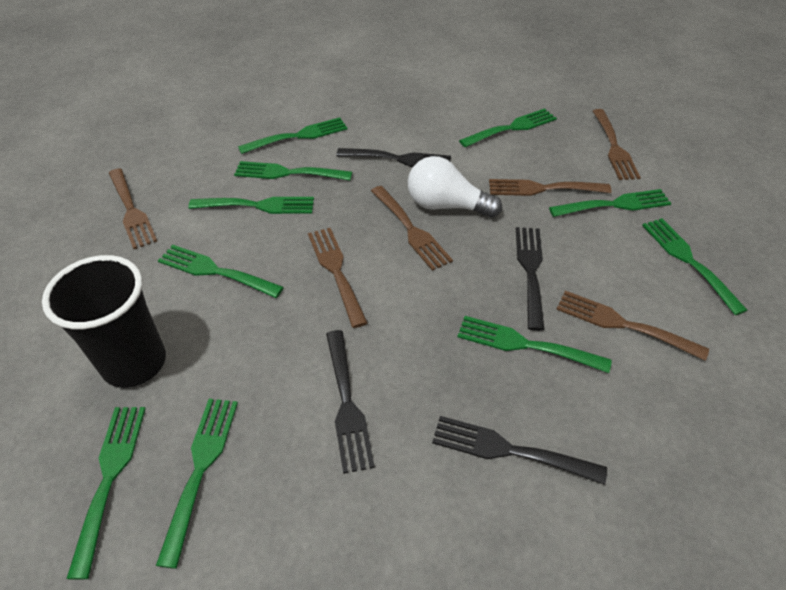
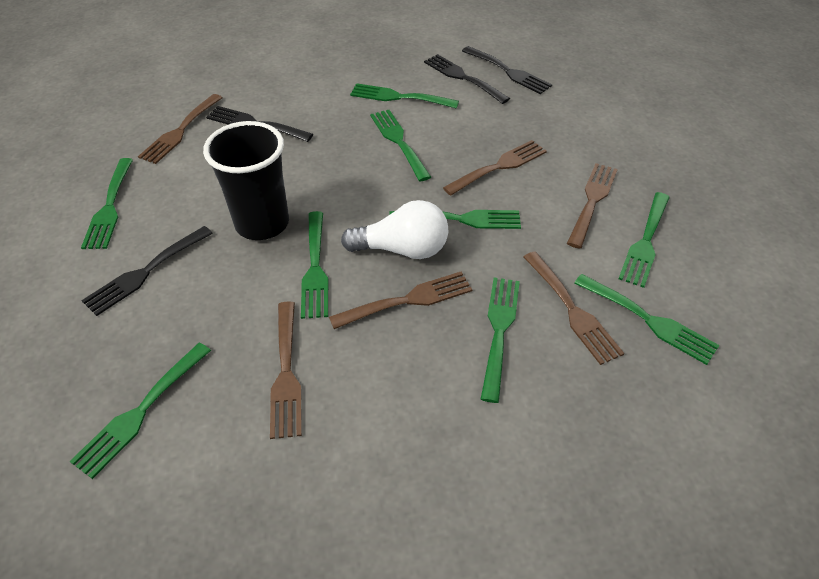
green fork: 10 -> 9

